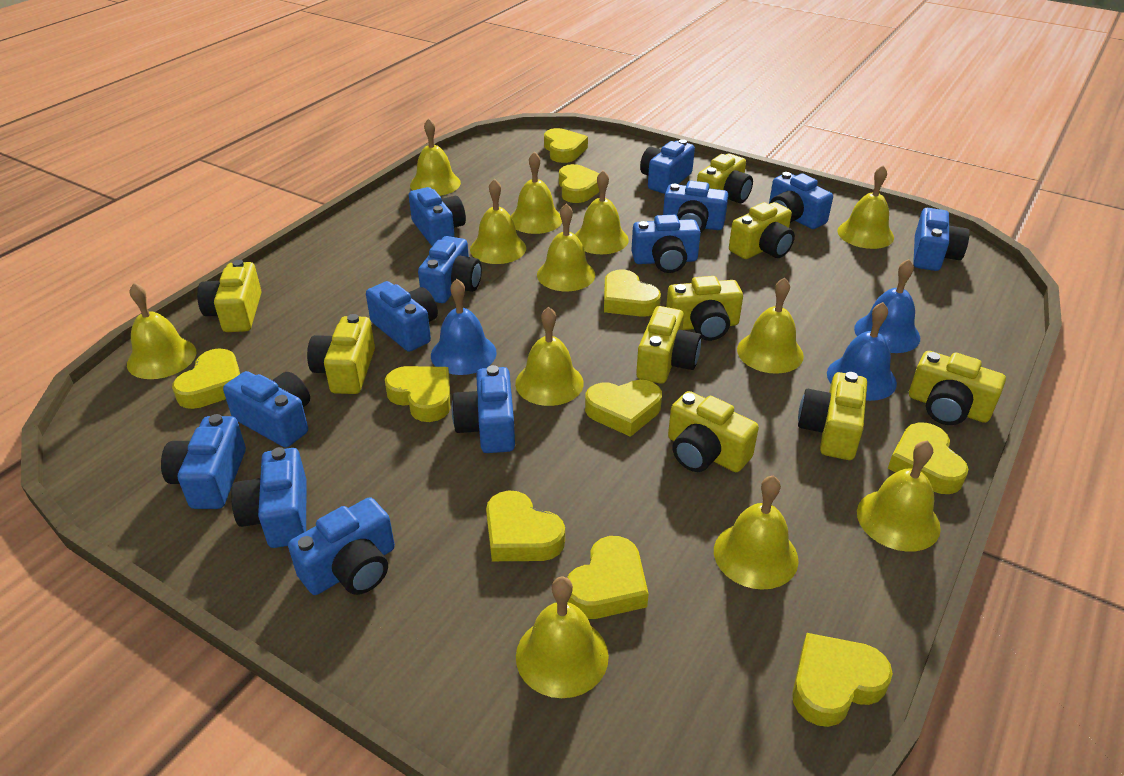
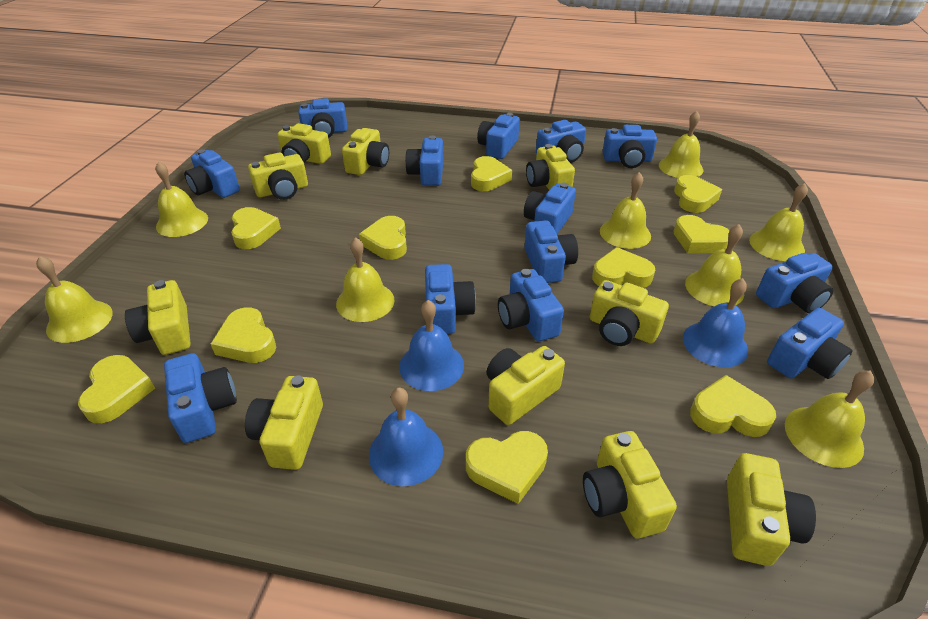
yellow bell: 12 -> 8
yellow camera: 9 -> 10

